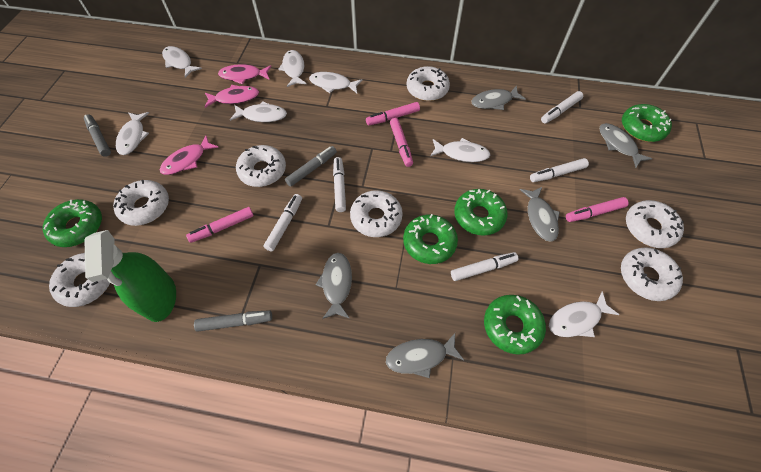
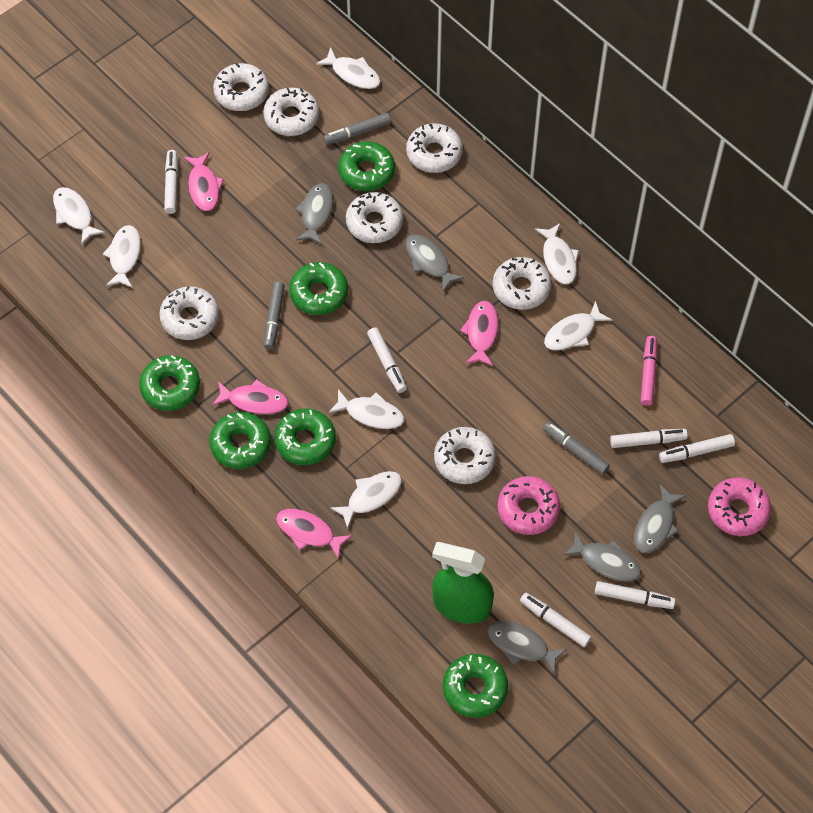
green donut: 5 -> 6
pink donut: 0 -> 2
pink fish: 3 -> 4
pink marker: 4 -> 1
white marker: 5 -> 6

